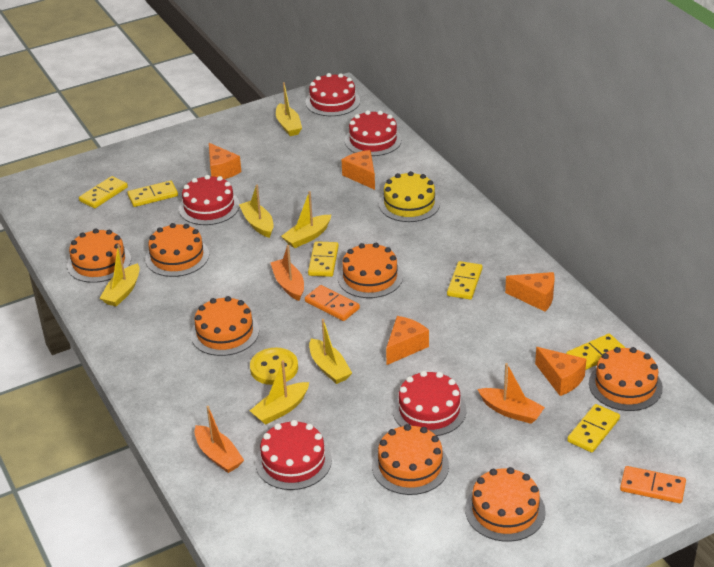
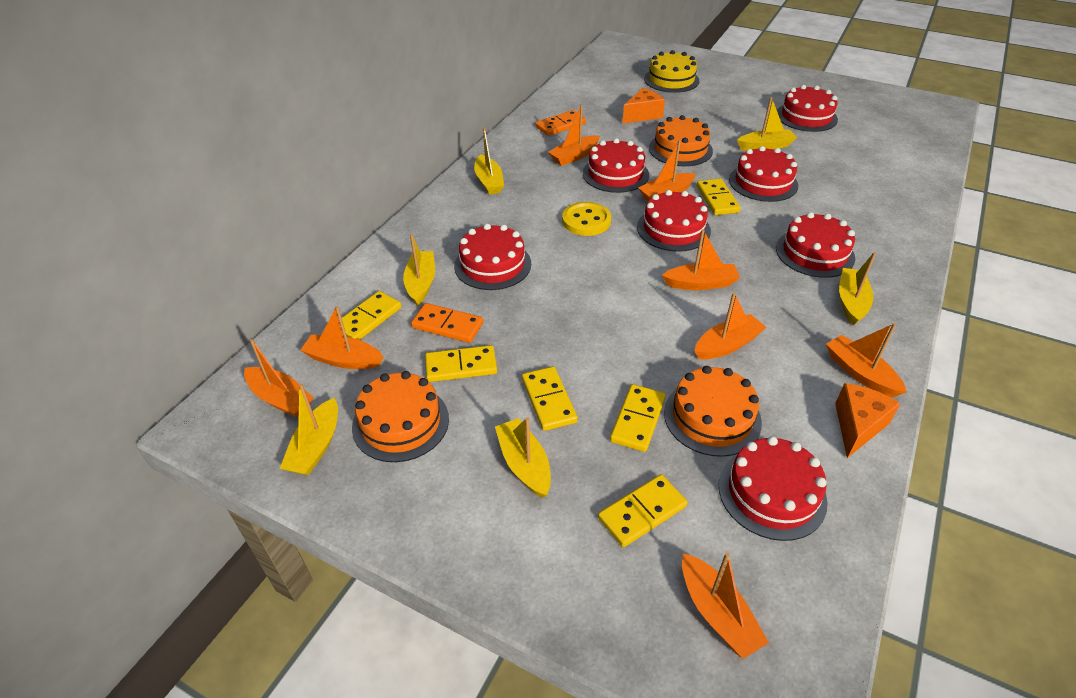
orange boat: 3 -> 8
orange cake: 7 -> 3
orange cheese: 5 -> 2
red cake: 5 -> 7

